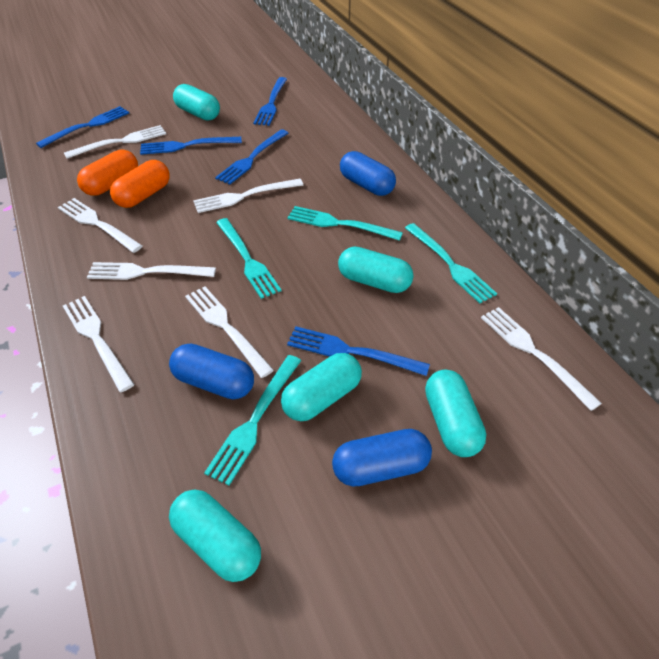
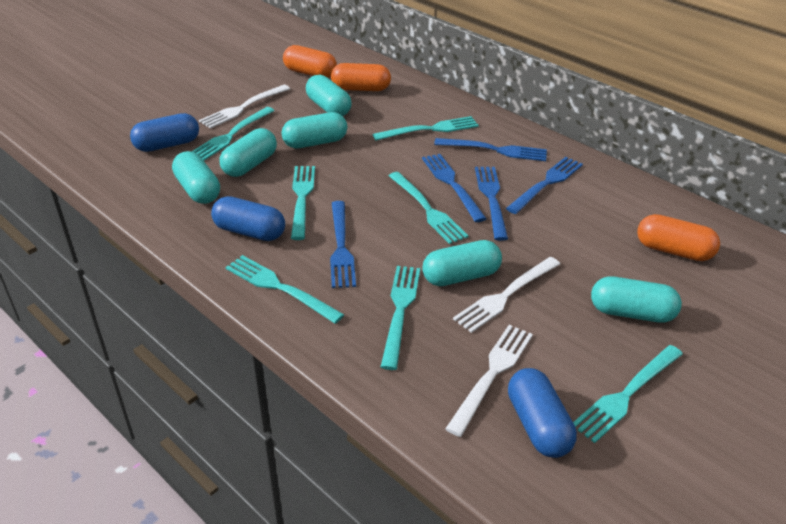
orange capsule: 2 -> 3
turquoise capsule: 5 -> 6
turquoise fork: 4 -> 7
white fork: 7 -> 3

